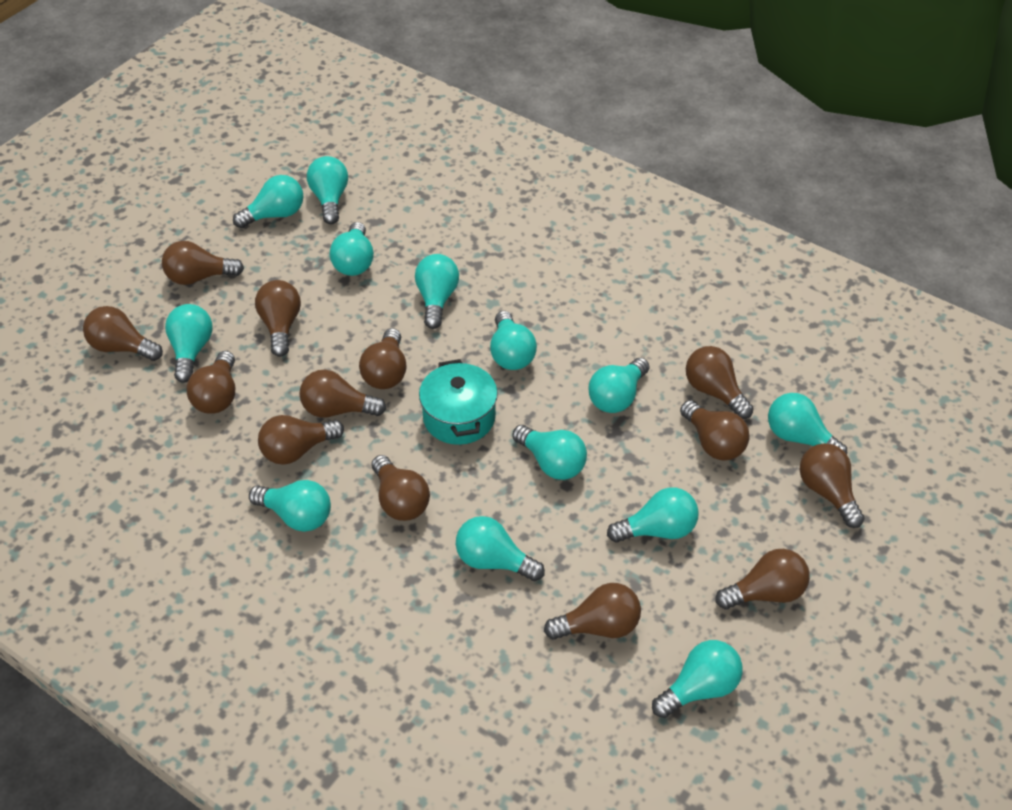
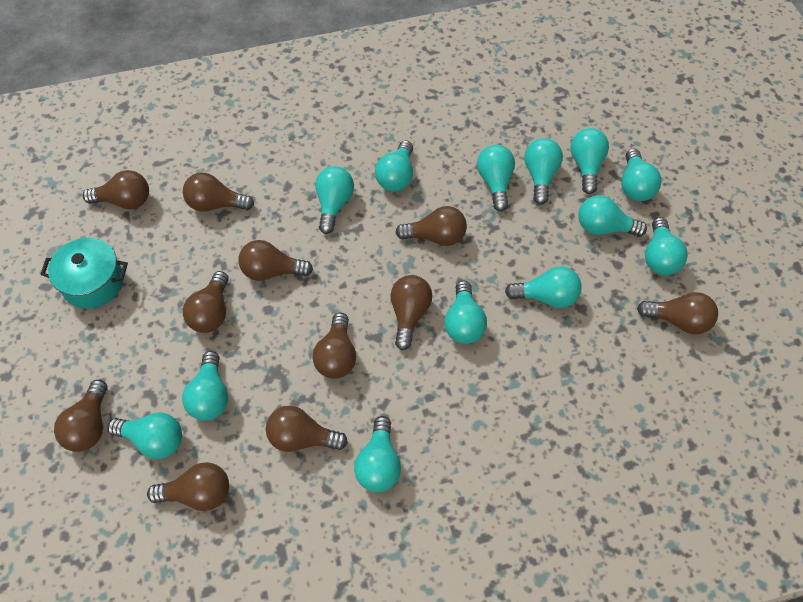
brown light bulb: 13 -> 11

